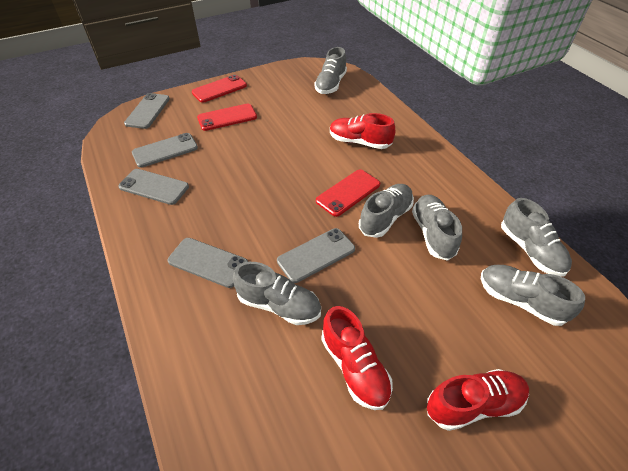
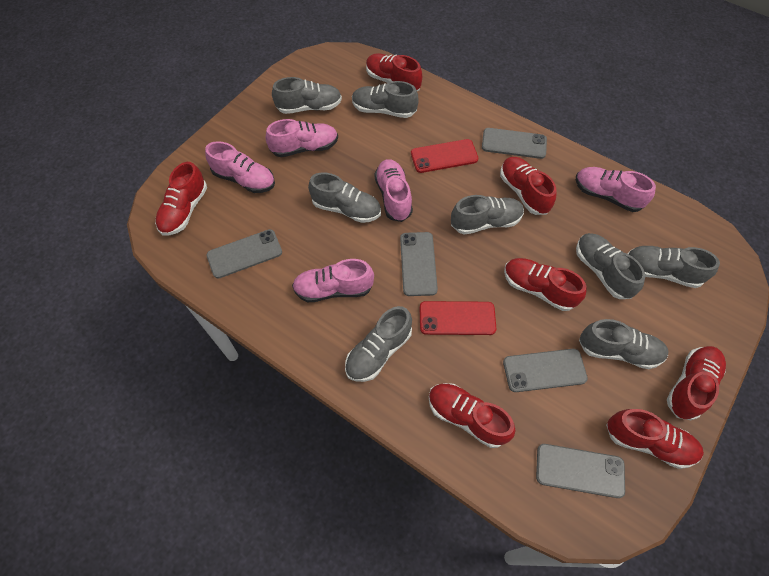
grey shoe: 6 -> 8
pink shoe: 0 -> 5
red phone: 3 -> 2
red shoe: 3 -> 7

